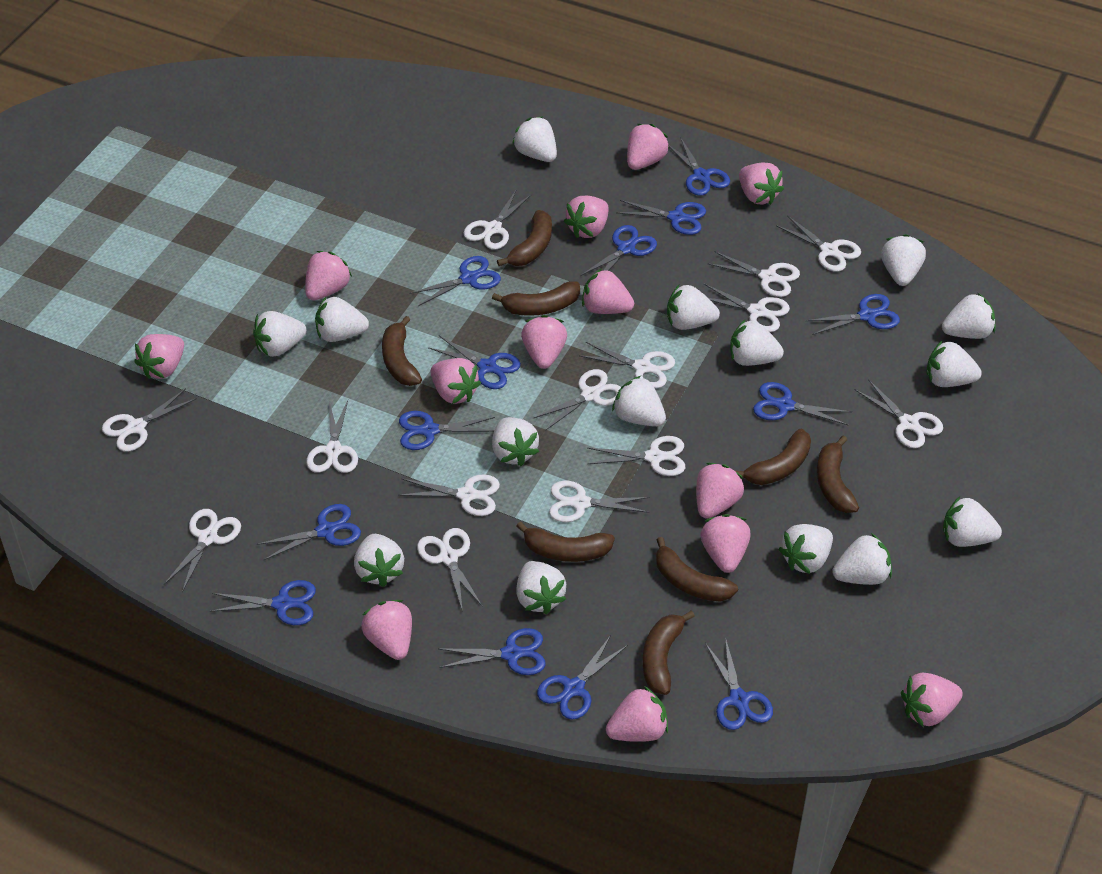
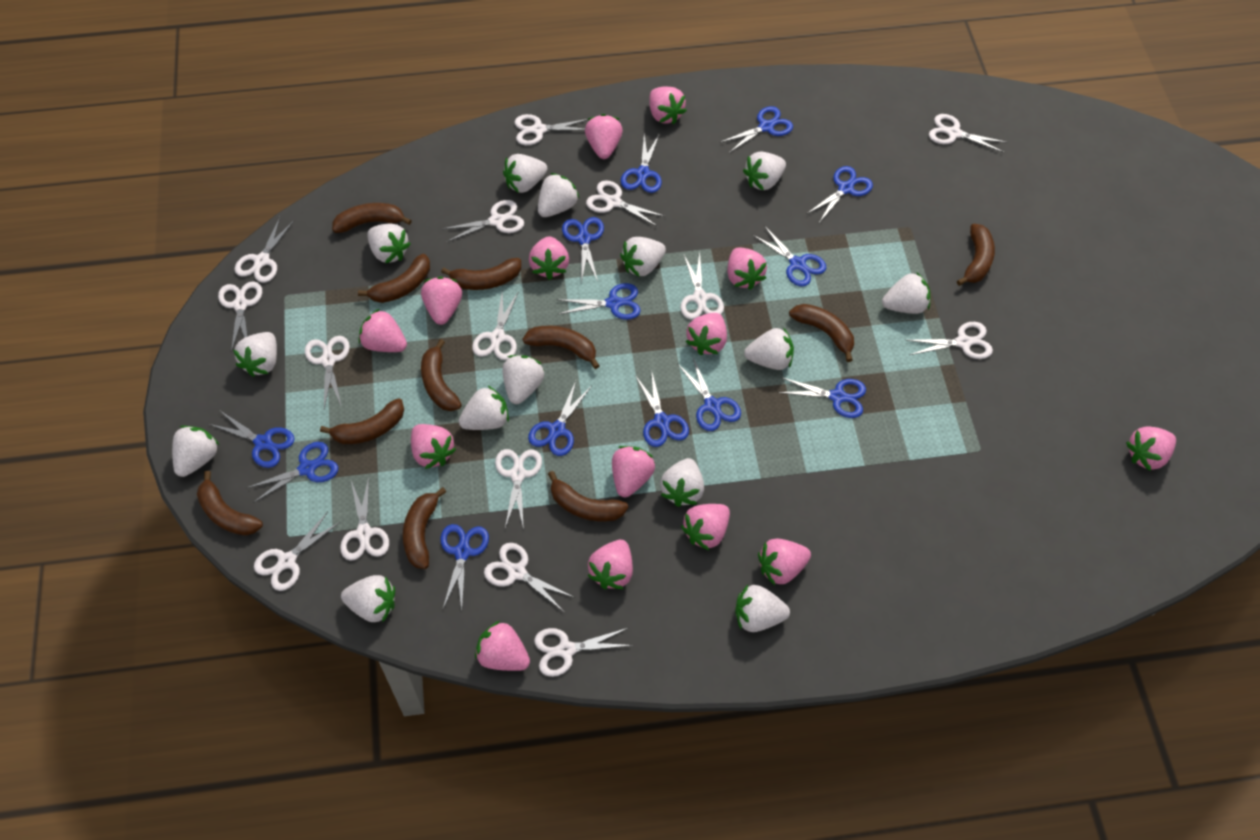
brown banana: 8 -> 11
pink strawberry: 13 -> 14
white scissors: 14 -> 15
white strawberry: 15 -> 14

